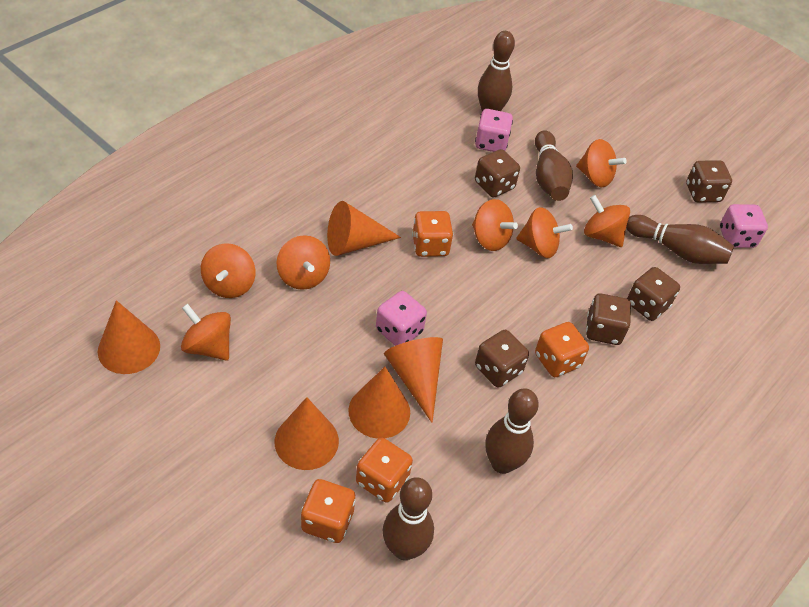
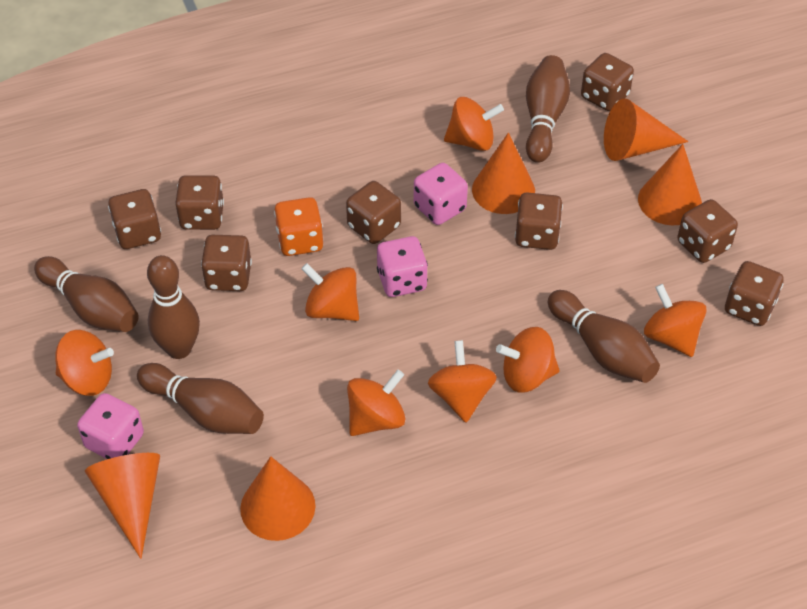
brown dice: 5 -> 8
orange dice: 4 -> 1

